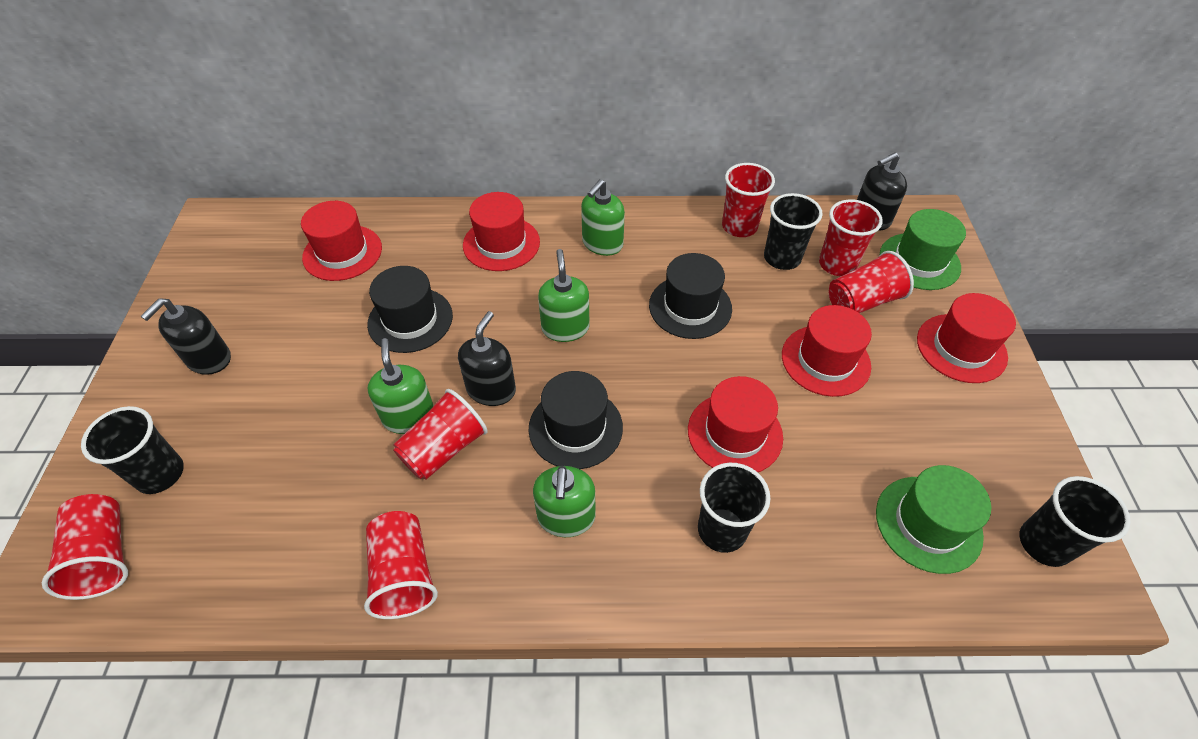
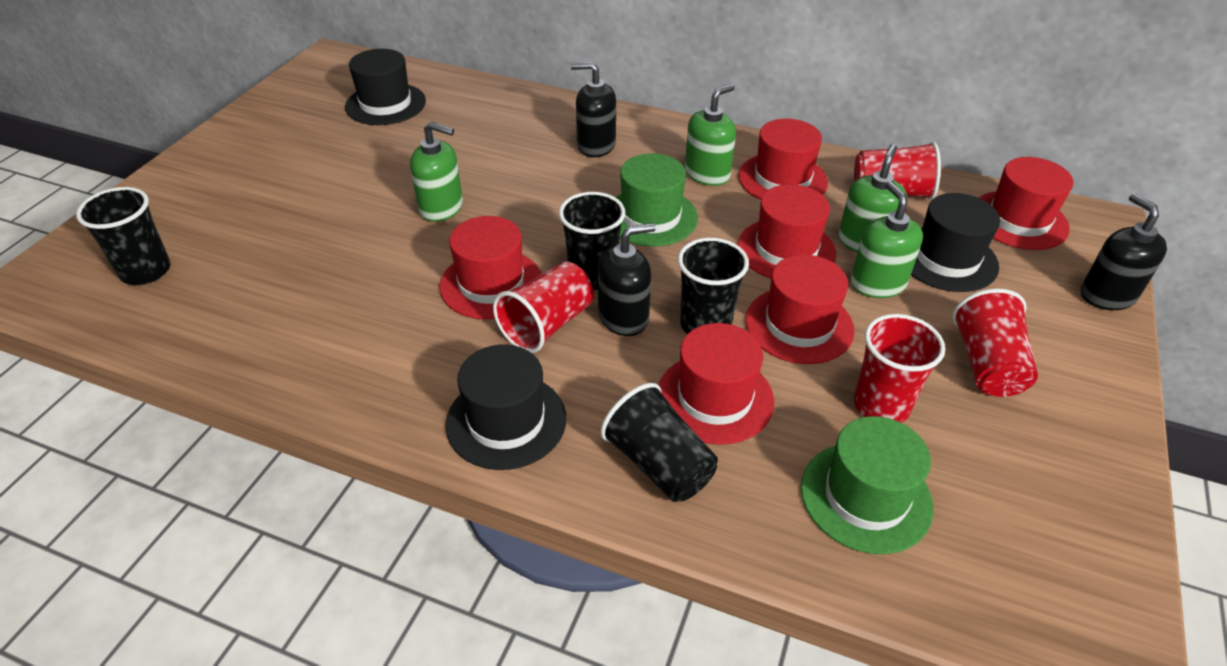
red cup: 6 -> 4
red hat: 5 -> 6

